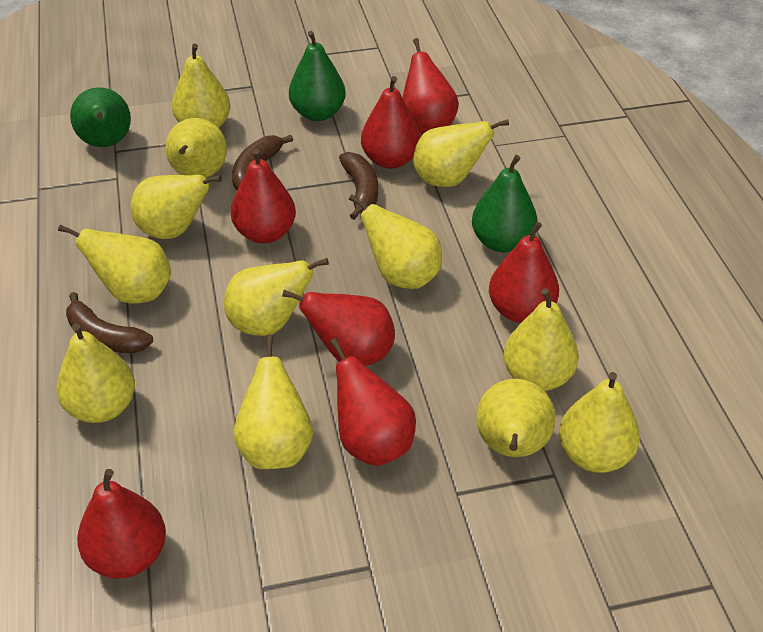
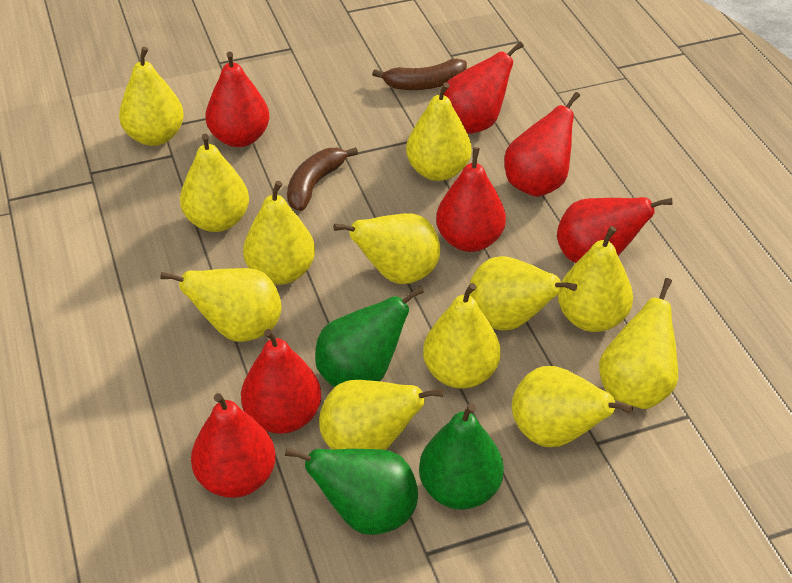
brown banana: 3 -> 2

